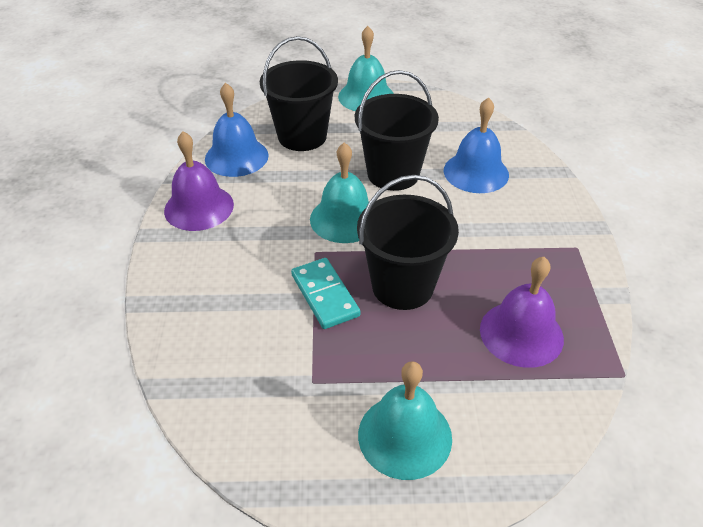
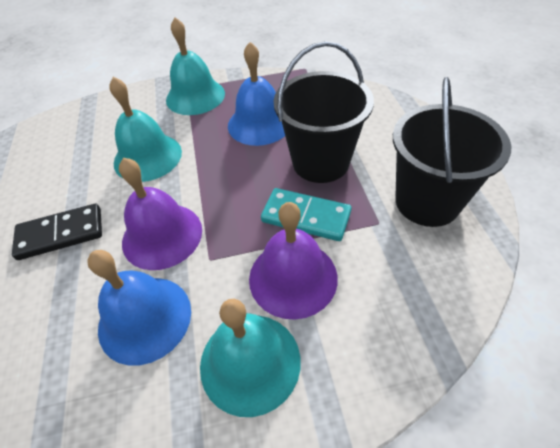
black bucket: 3 -> 2
black domino: 0 -> 1

